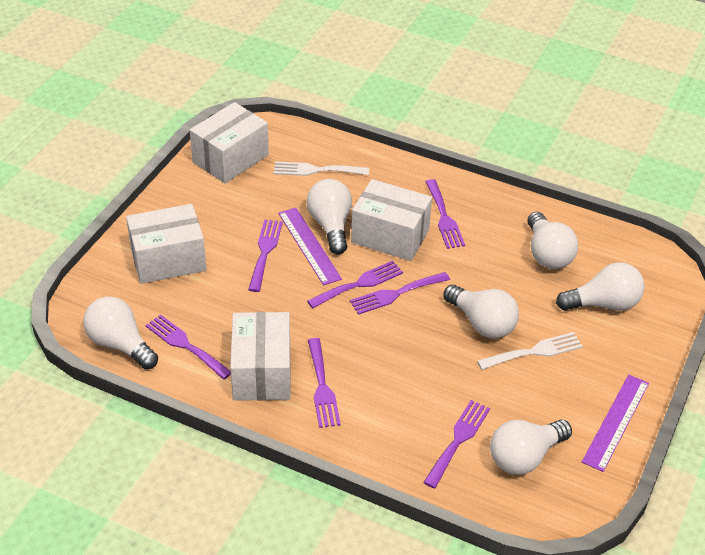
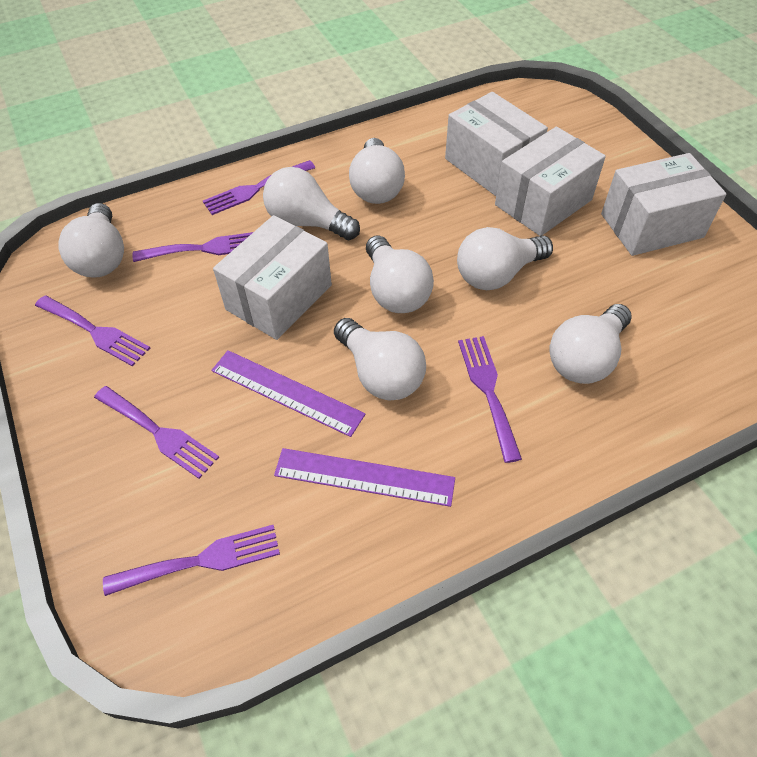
purple fork: 7 -> 6
white fork: 2 -> 0
white light bulb: 6 -> 7

